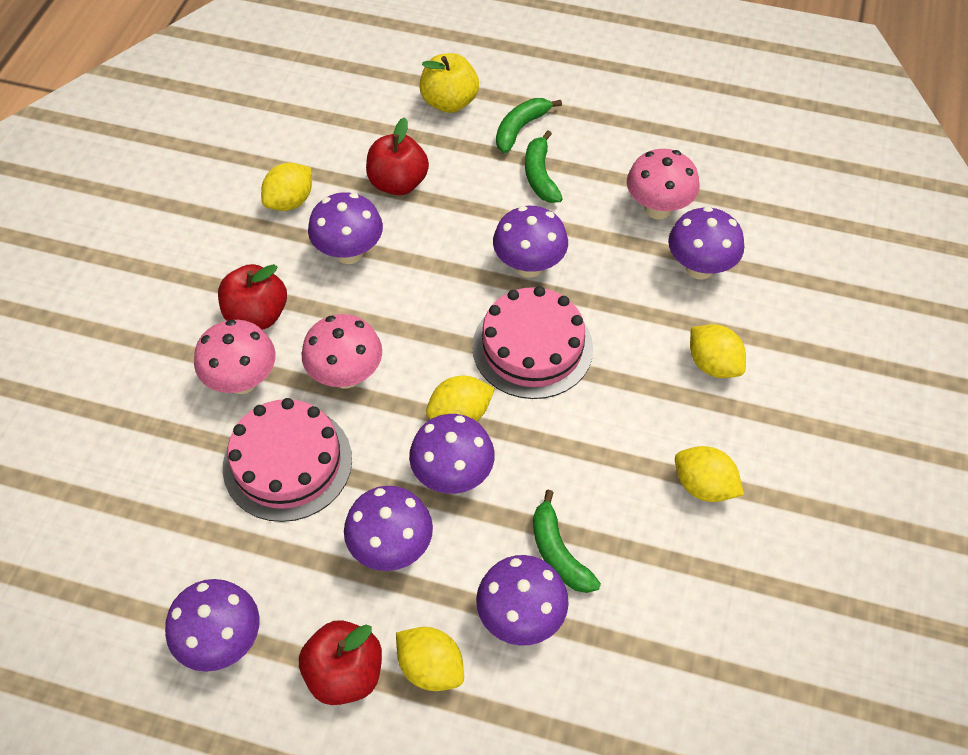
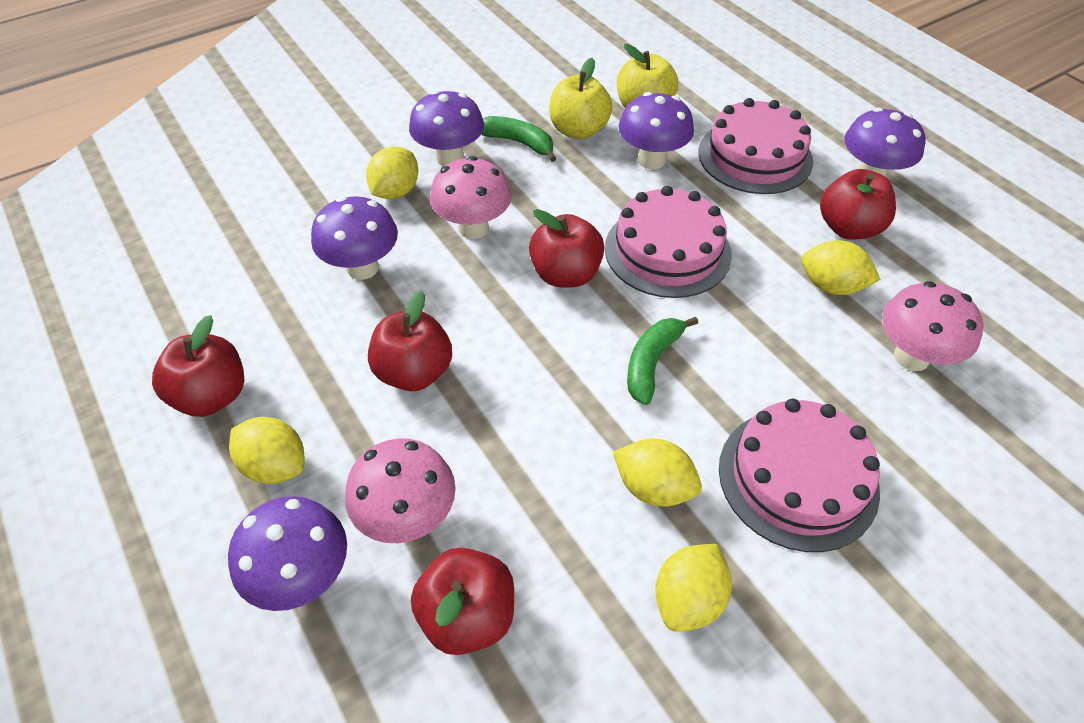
green banana: 3 -> 2
pink cake: 2 -> 3
purple mushroom: 7 -> 5
red apple: 3 -> 5
yellow apple: 1 -> 2

